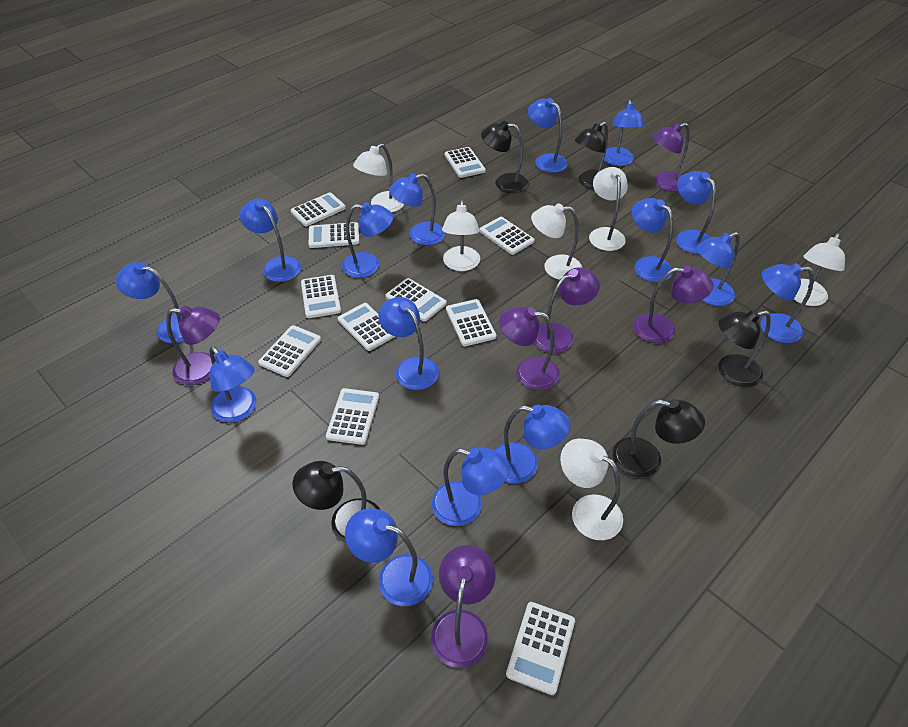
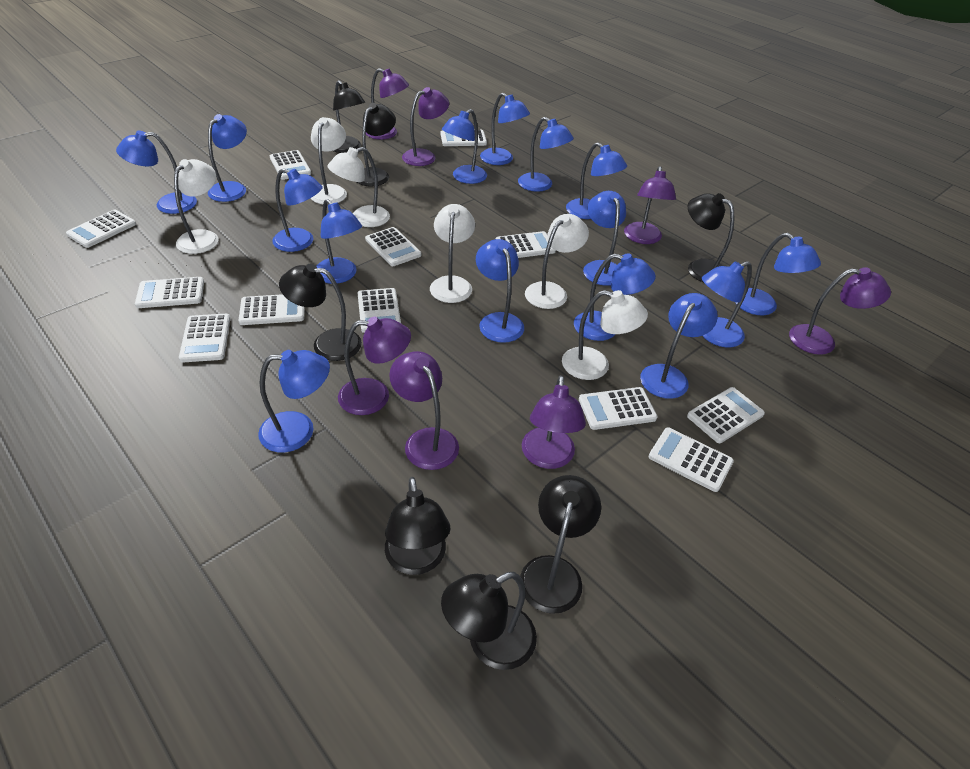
black lamp: 5 -> 7
purple lamp: 6 -> 7
white calculator: 11 -> 12

